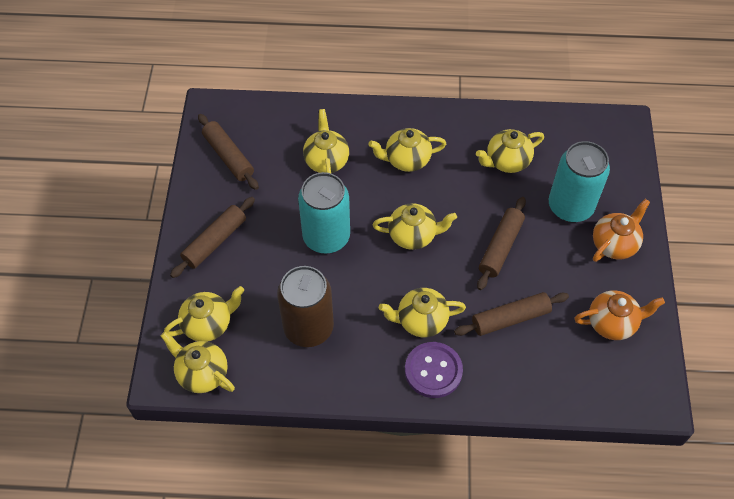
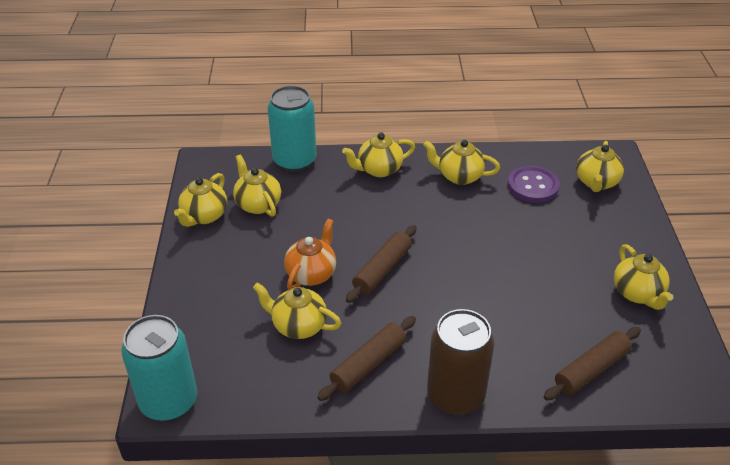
brown rolling pin: 4 -> 3
orange teapot: 2 -> 1

